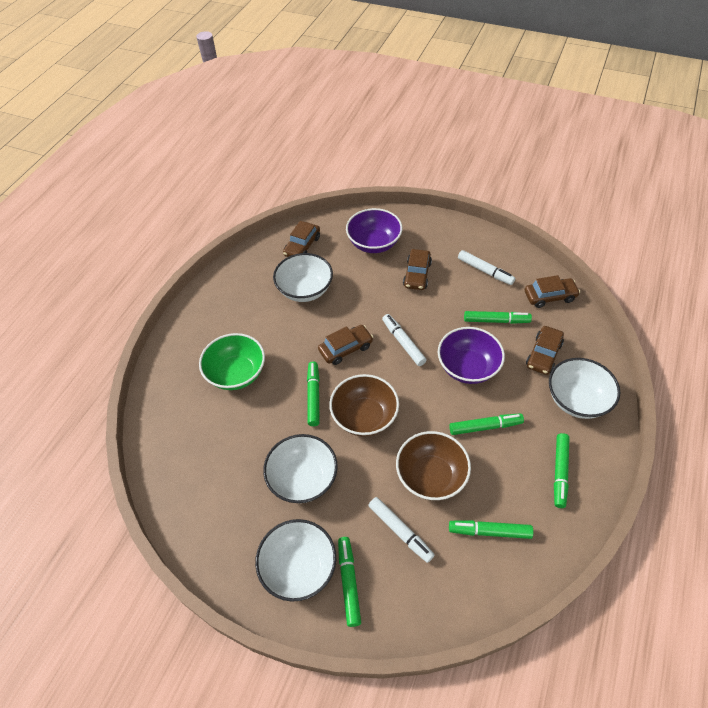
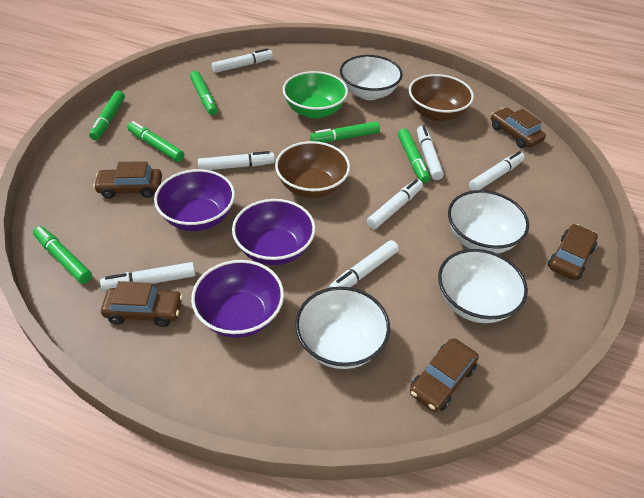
purple bowl: 2 -> 3
white marker: 3 -> 7

